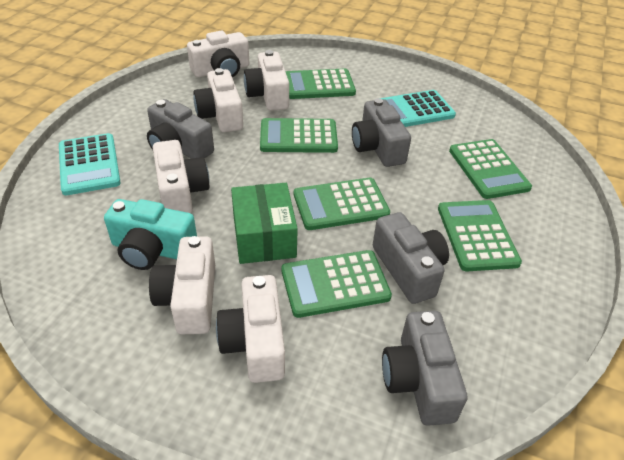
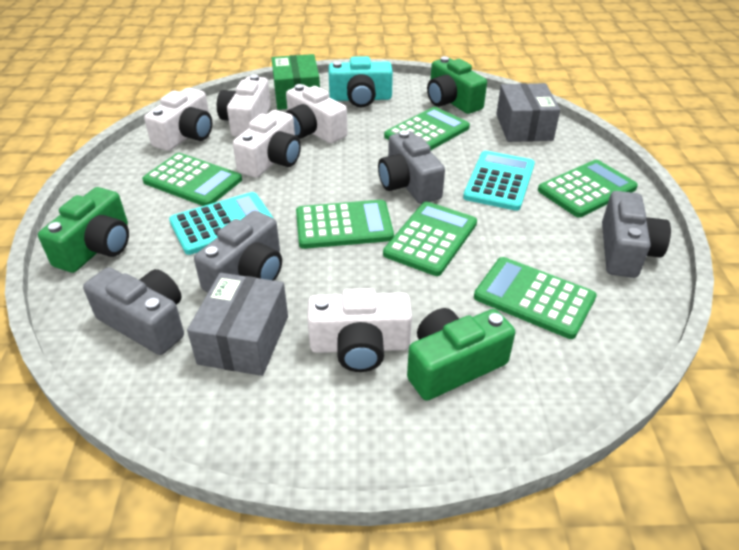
green camera: 0 -> 3
grey box: 0 -> 2
white camera: 6 -> 5

